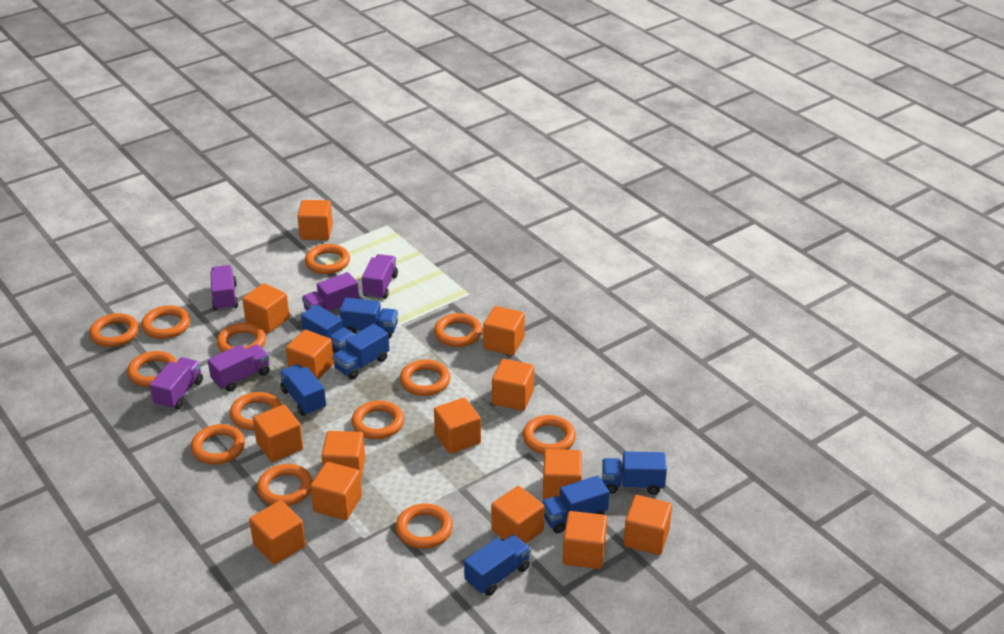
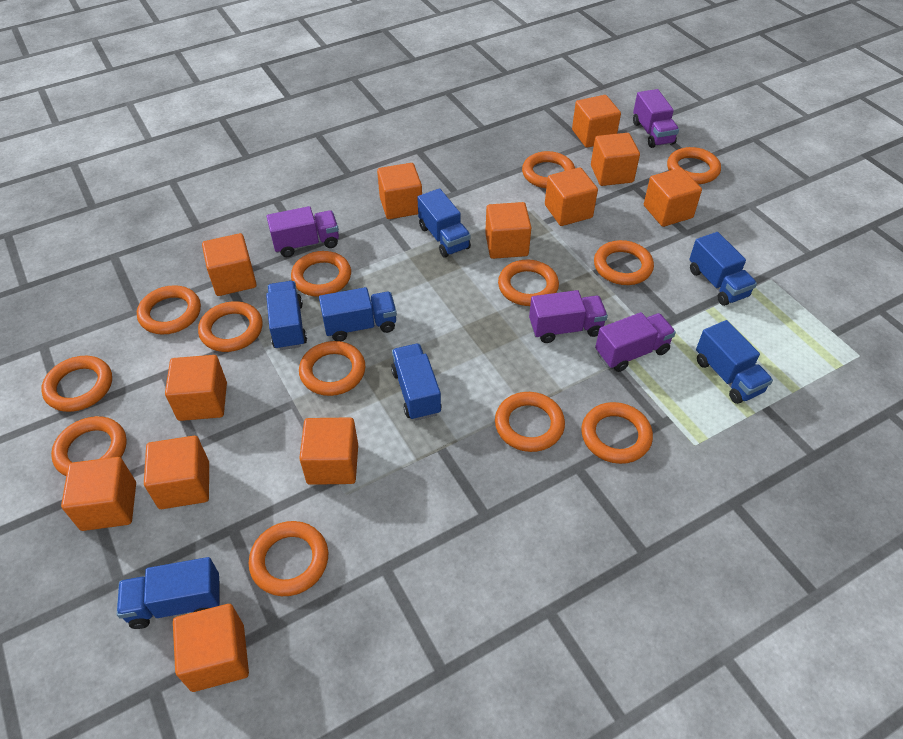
orange cube: 14 -> 12
purple truck: 5 -> 4

